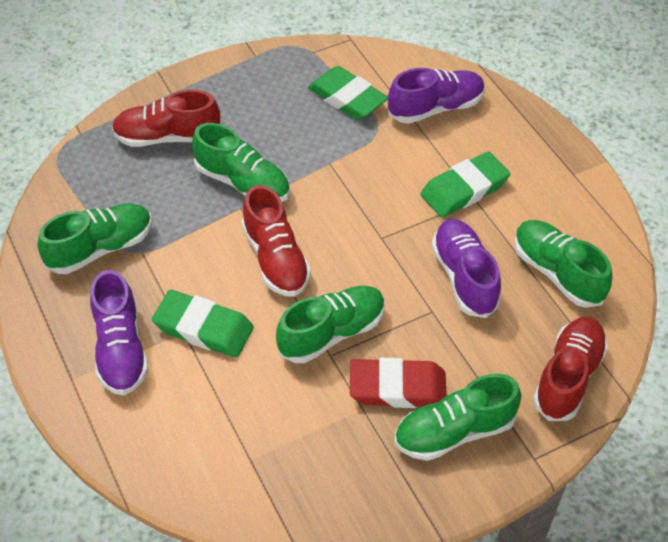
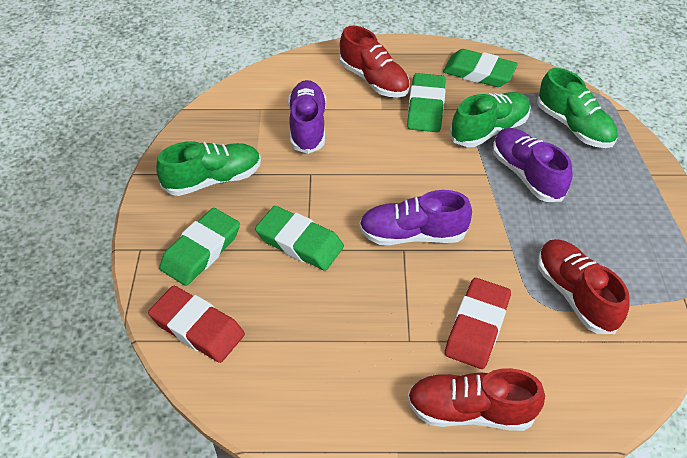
green eraser: 3 -> 4
green shoe: 5 -> 3
red eraser: 1 -> 2

